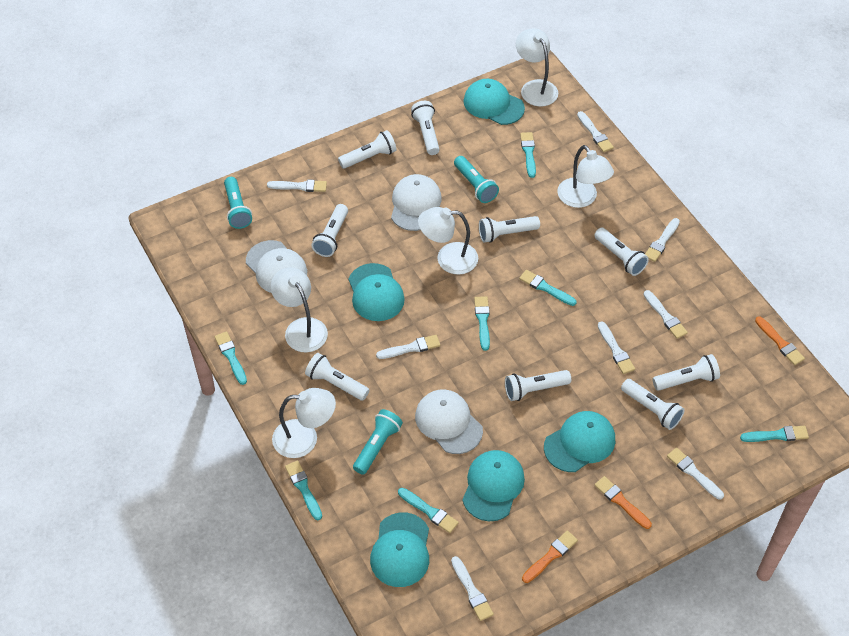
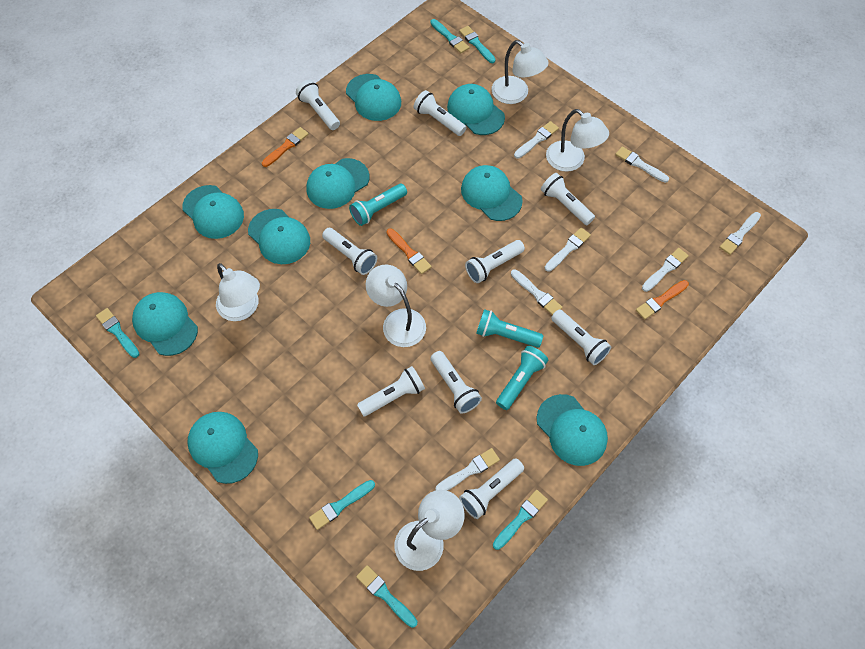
turquoise brush: 7 -> 6
turquoise cap: 5 -> 9
white brush: 8 -> 7
white cap: 3 -> 0

